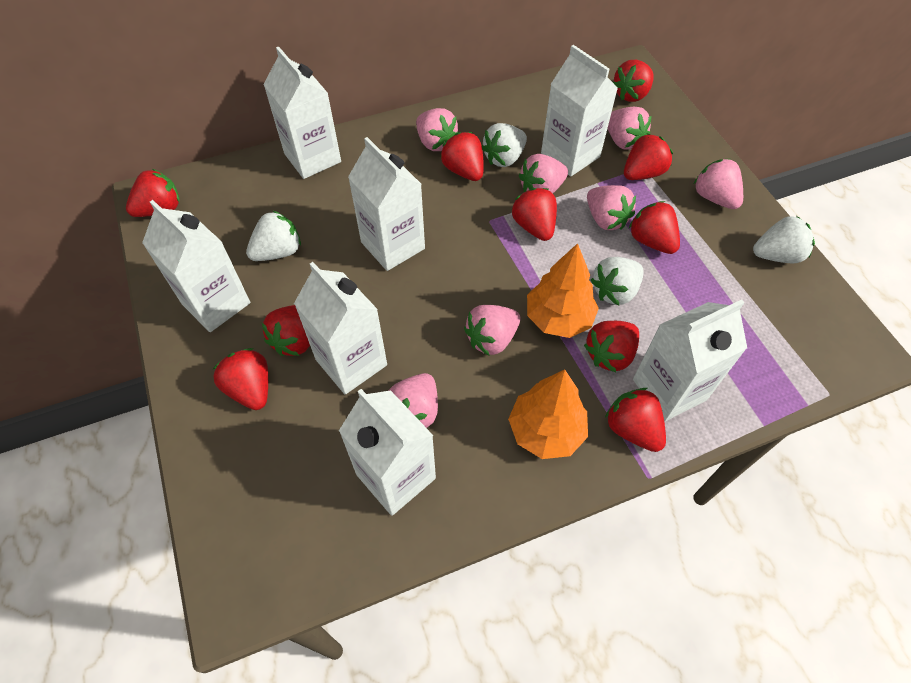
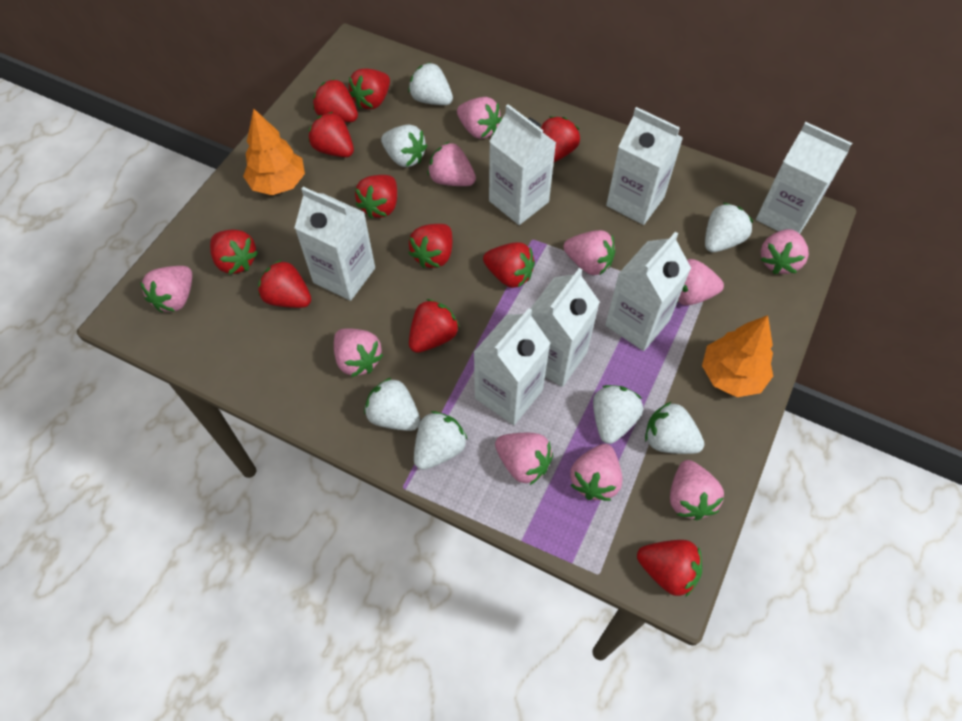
pink strawberry: 7 -> 10
red strawberry: 10 -> 11
white strawberry: 4 -> 7

